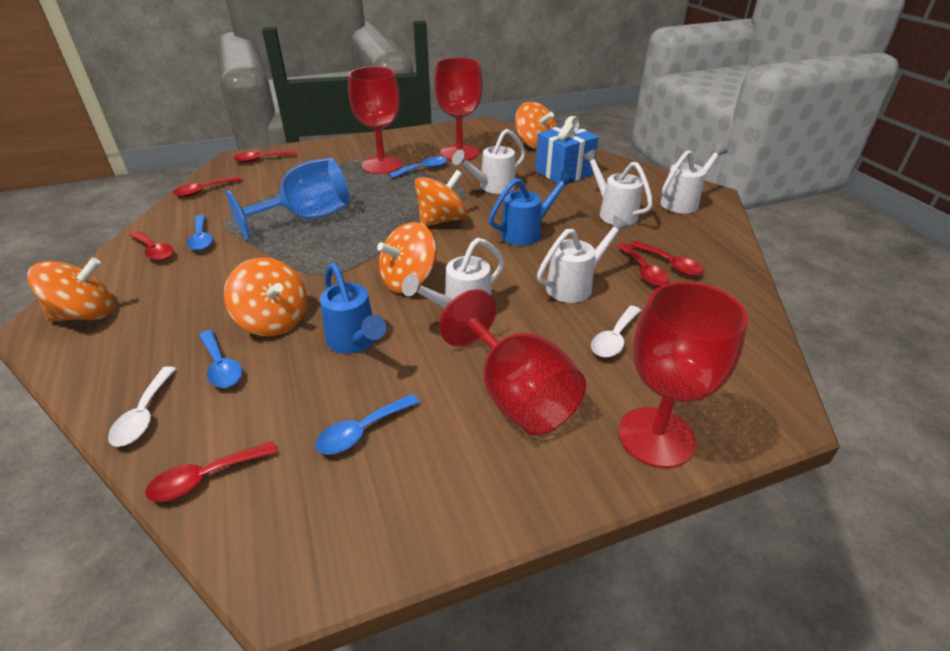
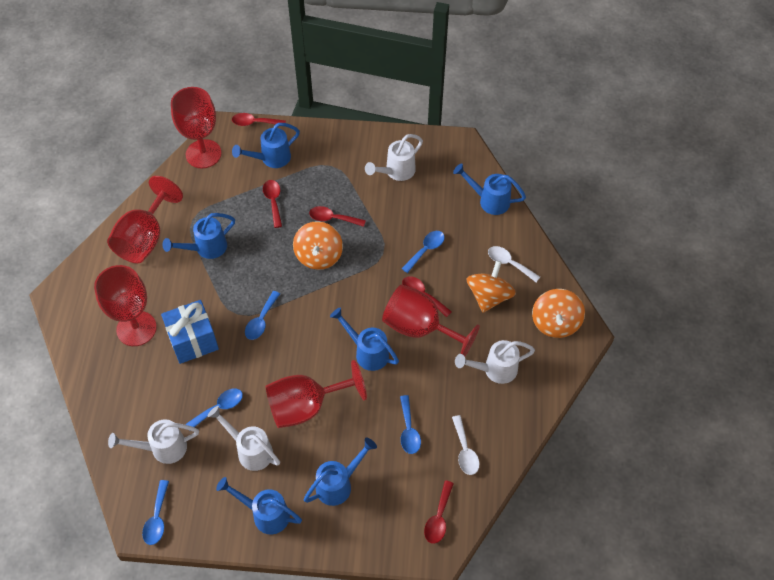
blue goblet: 1 -> 0
blue spoon: 4 -> 5
blue watering can: 2 -> 6
orange spinning top: 5 -> 3
red goblet: 4 -> 5
red spoon: 6 -> 5
white watering can: 5 -> 4

